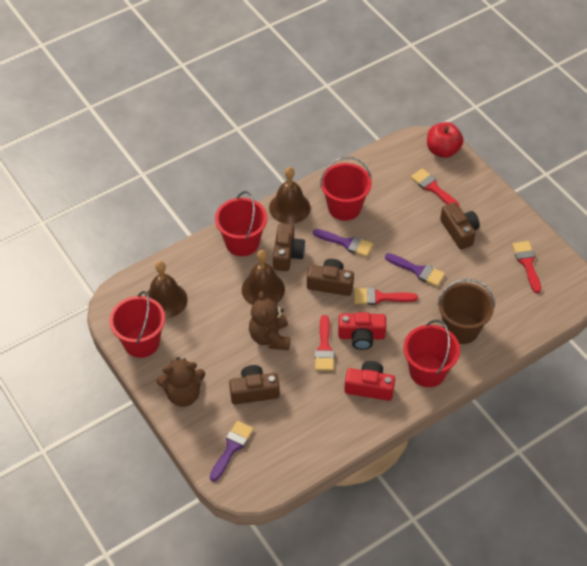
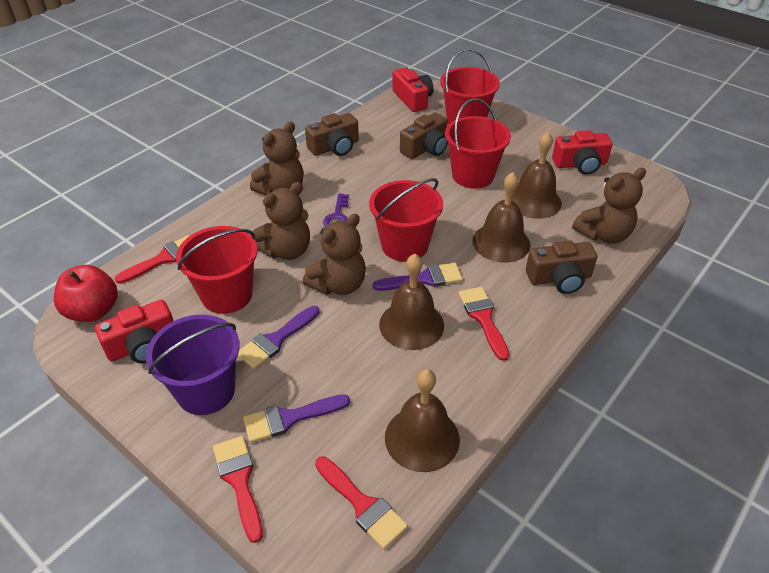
brown bell: 3 -> 4
brown bucket: 1 -> 0
brown camera: 4 -> 3
brown teddy bear: 2 -> 4
purple bucket: 0 -> 1
purple key: 0 -> 1
red camera: 2 -> 3

